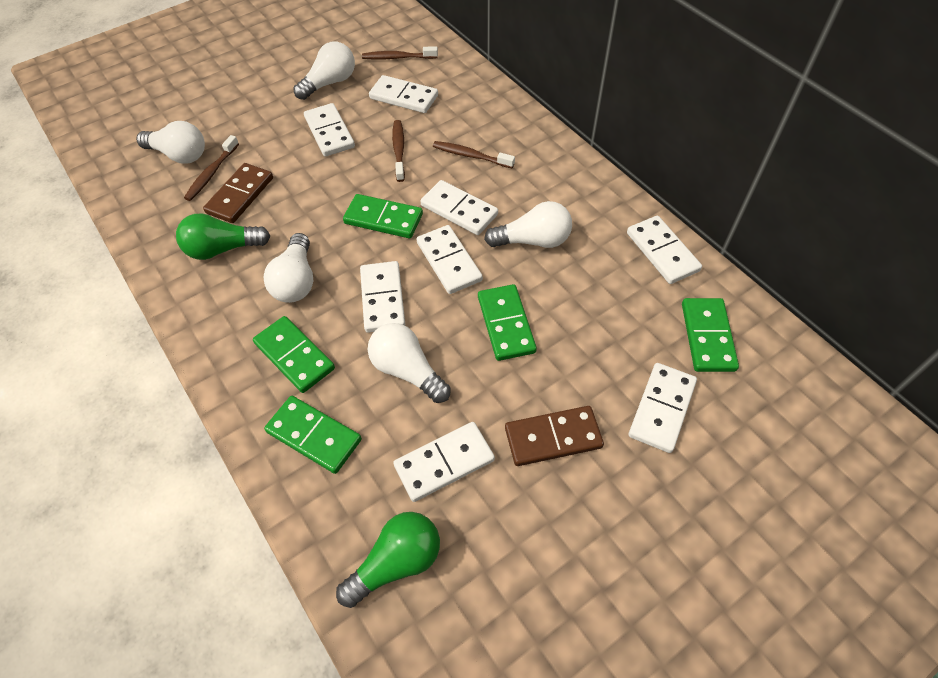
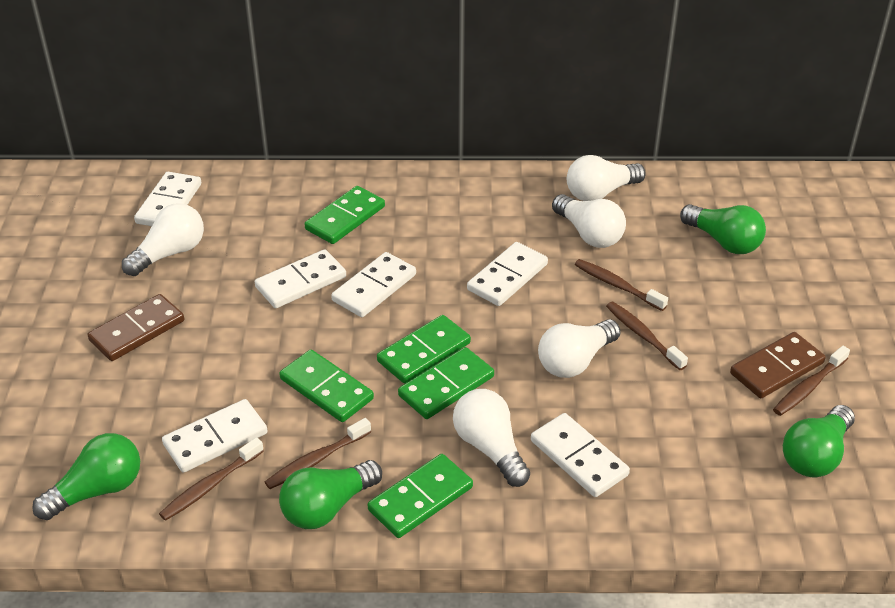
brown toothbrush: 4 -> 5
green light bulb: 2 -> 4
white domino: 8 -> 6

